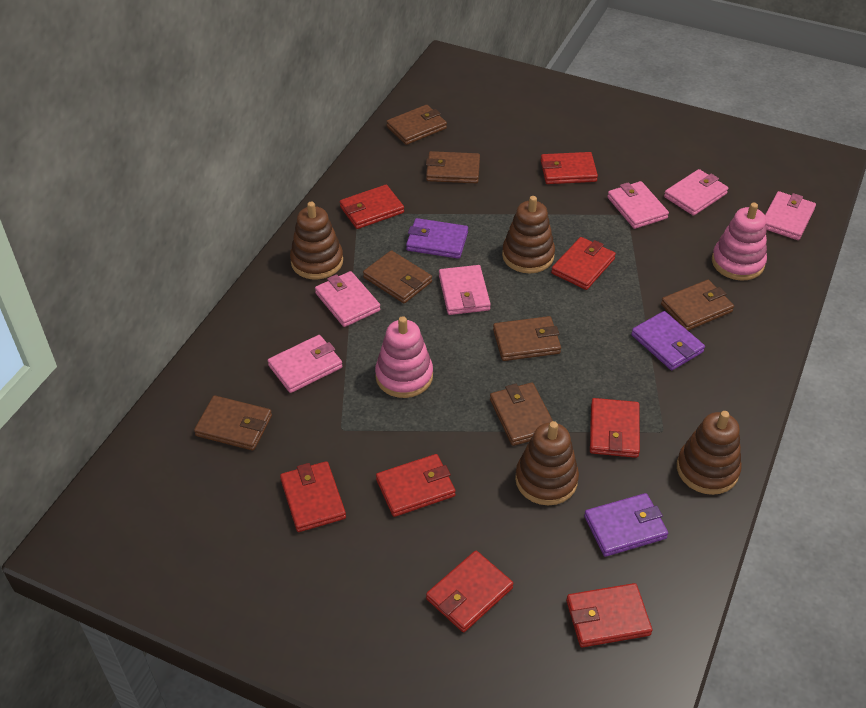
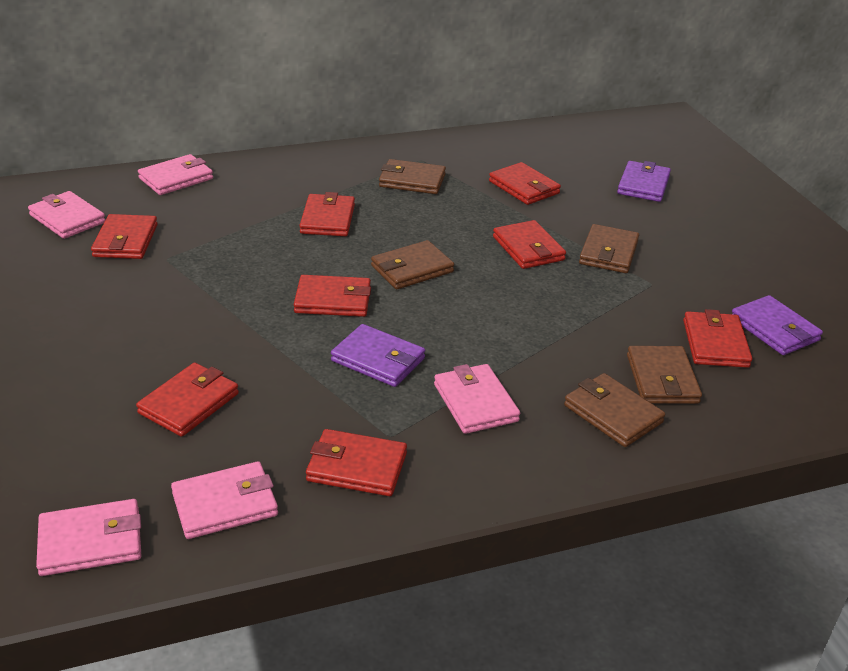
brown stacking toy: 4 -> 0
brown wallet: 7 -> 5
pink stacking toy: 2 -> 0
pink wallet: 6 -> 5

